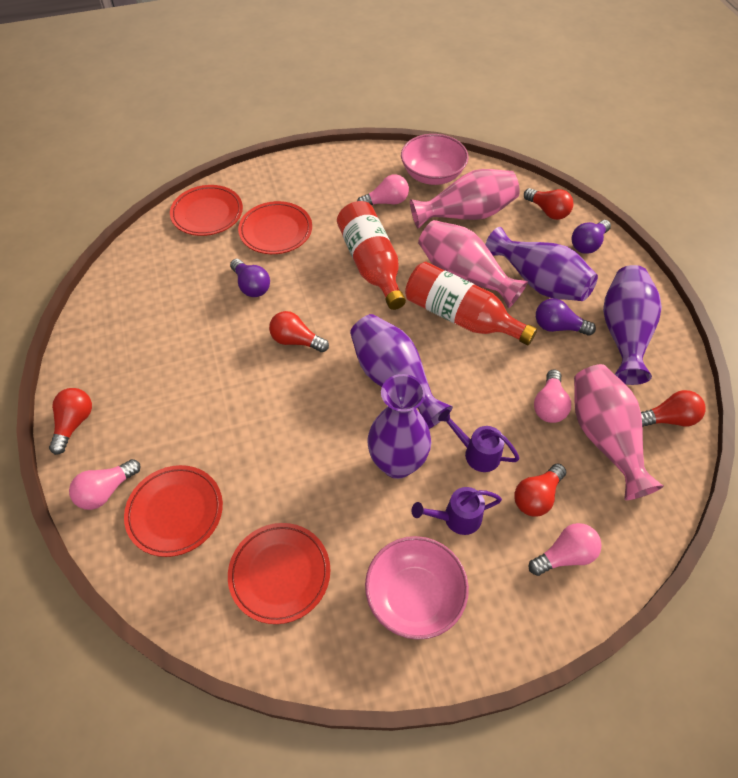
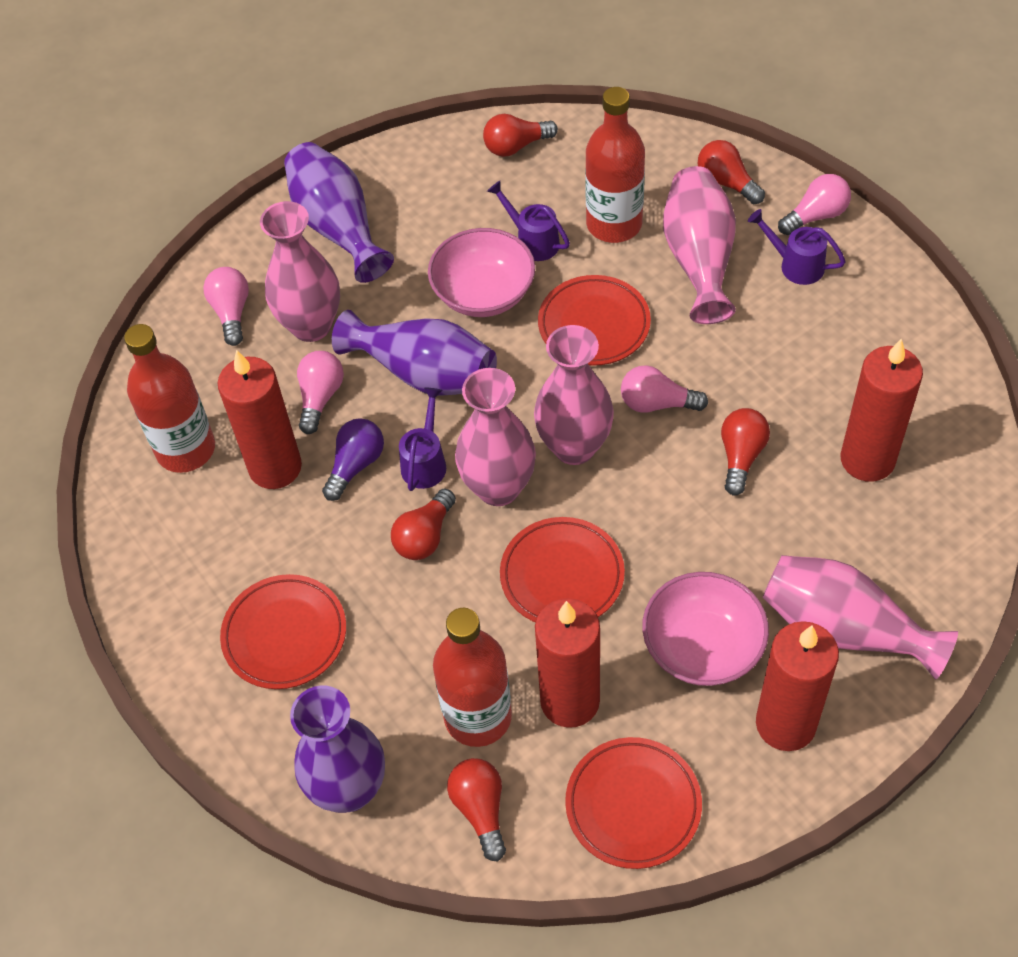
pink vase: 3 -> 5
purple light bulb: 3 -> 1
purple vase: 4 -> 3
purple watering can: 2 -> 3
red bottle: 2 -> 3
red candle: 0 -> 4

